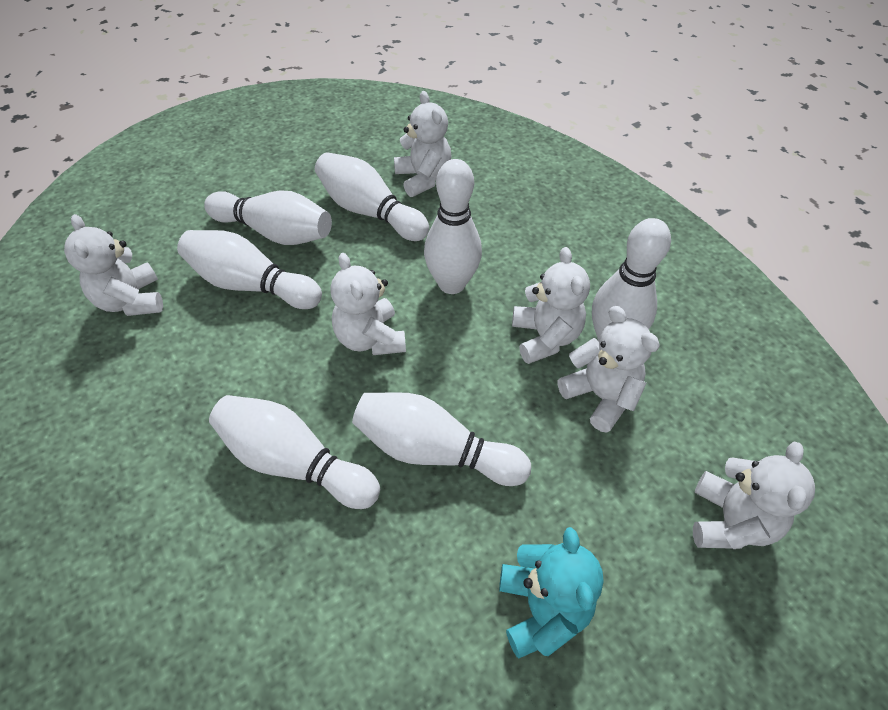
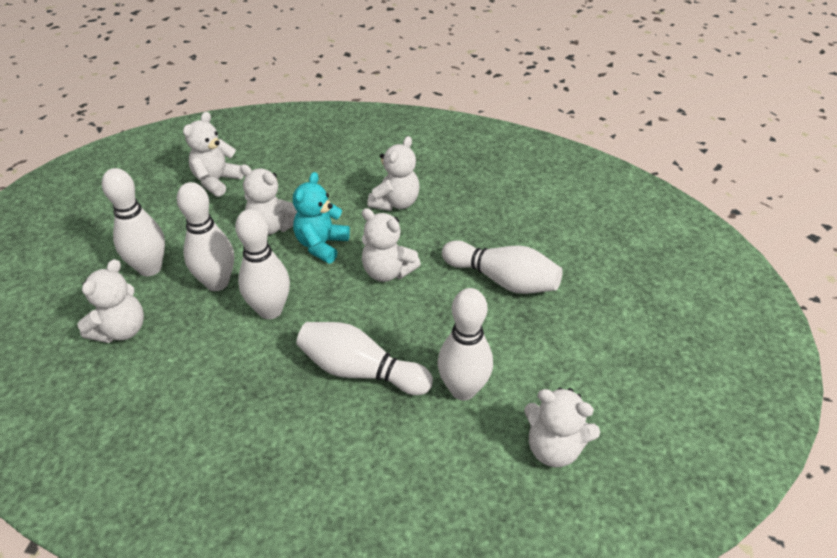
white bowling pin: 7 -> 6

